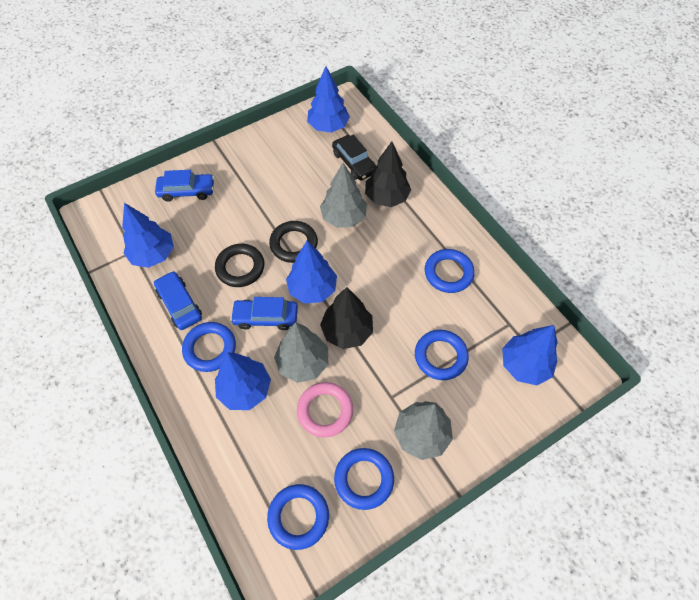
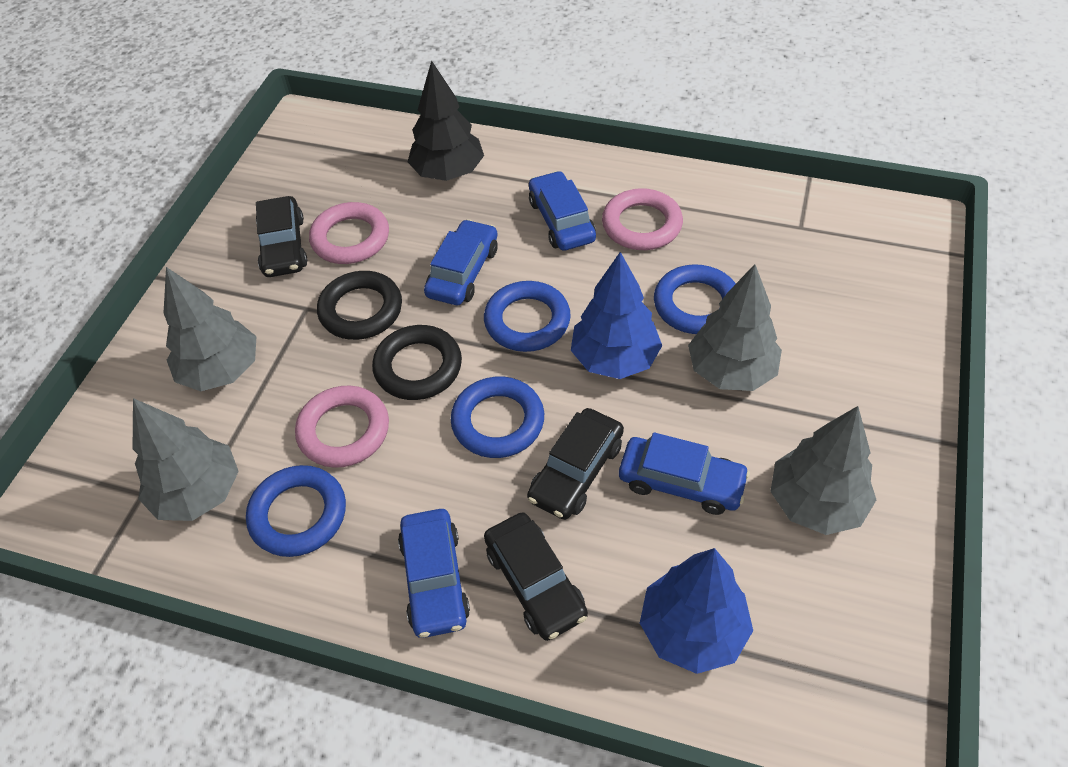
black car: 1 -> 3
black tree: 2 -> 1
blue car: 3 -> 4
blue ring: 5 -> 4
blue tree: 5 -> 2
grey tree: 3 -> 4
pink ring: 1 -> 3

